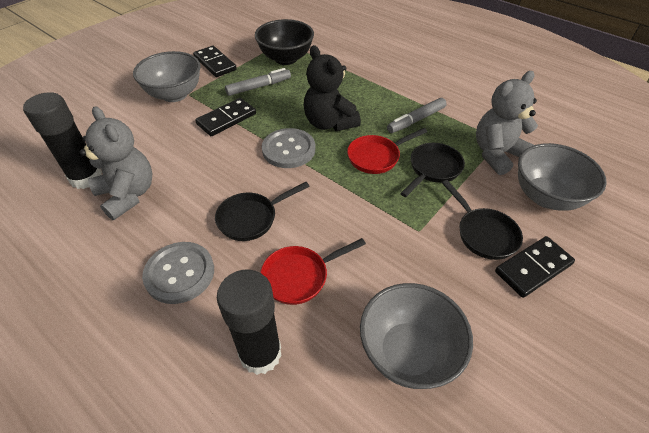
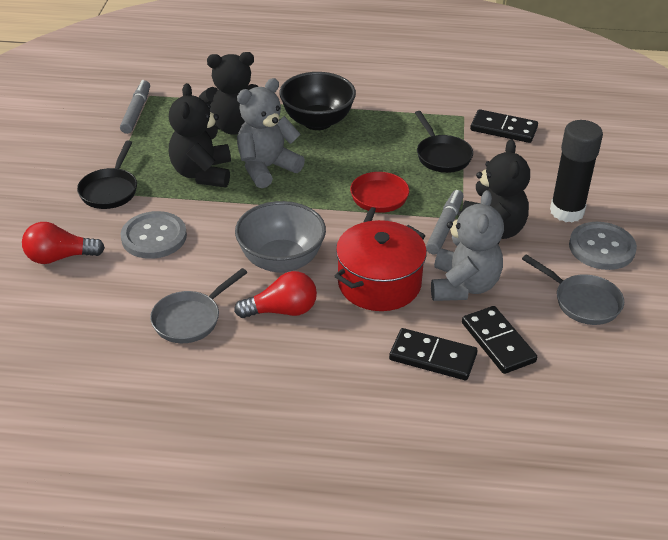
black glue stick: 2 -> 1
black pan: 3 -> 2
black teddy bear: 1 -> 3
grey bowl: 3 -> 1
grey pan: 0 -> 2
red light bulb: 0 -> 2
red pan: 2 -> 1
red pot: 0 -> 1

